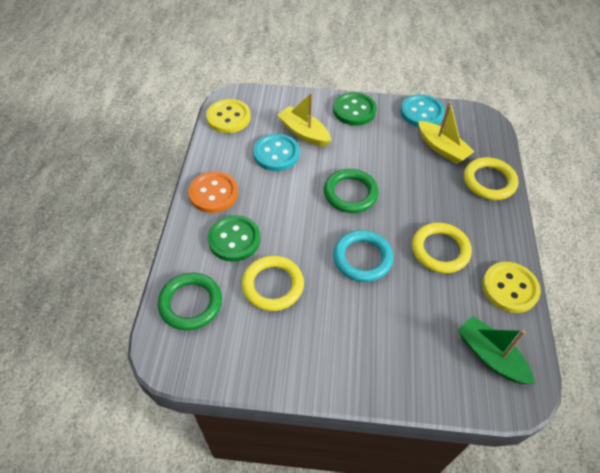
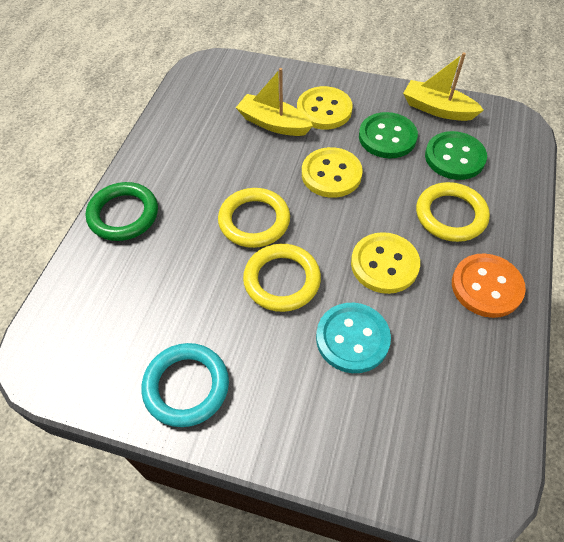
green boat: 1 -> 0
green ring: 2 -> 1
turquoise button: 2 -> 1
yellow button: 2 -> 3

